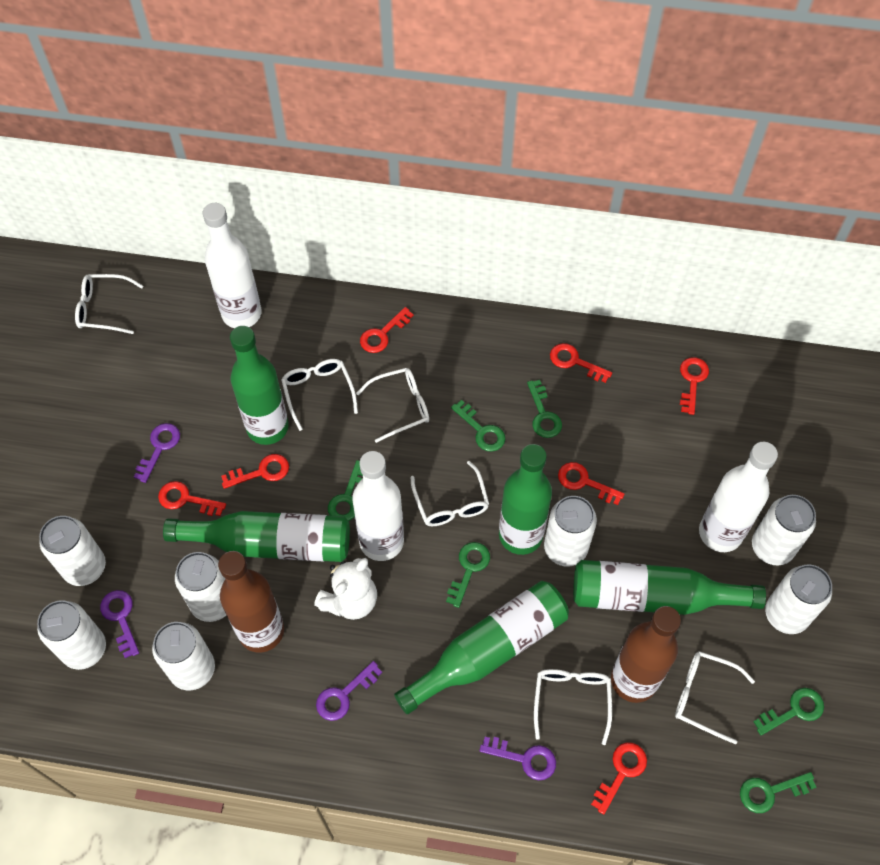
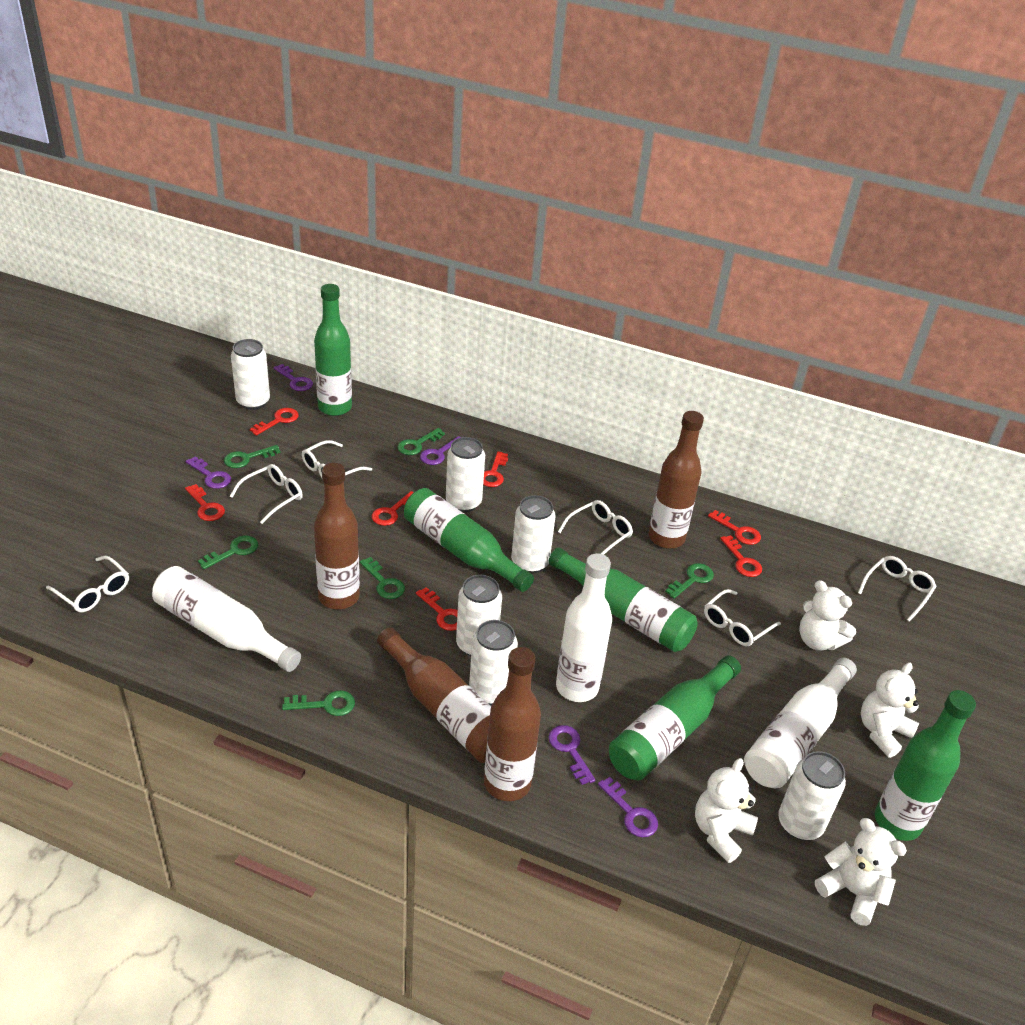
brown bottle: 2 -> 4
purple key: 4 -> 5
white can: 7 -> 6
white teddy bear: 1 -> 4

